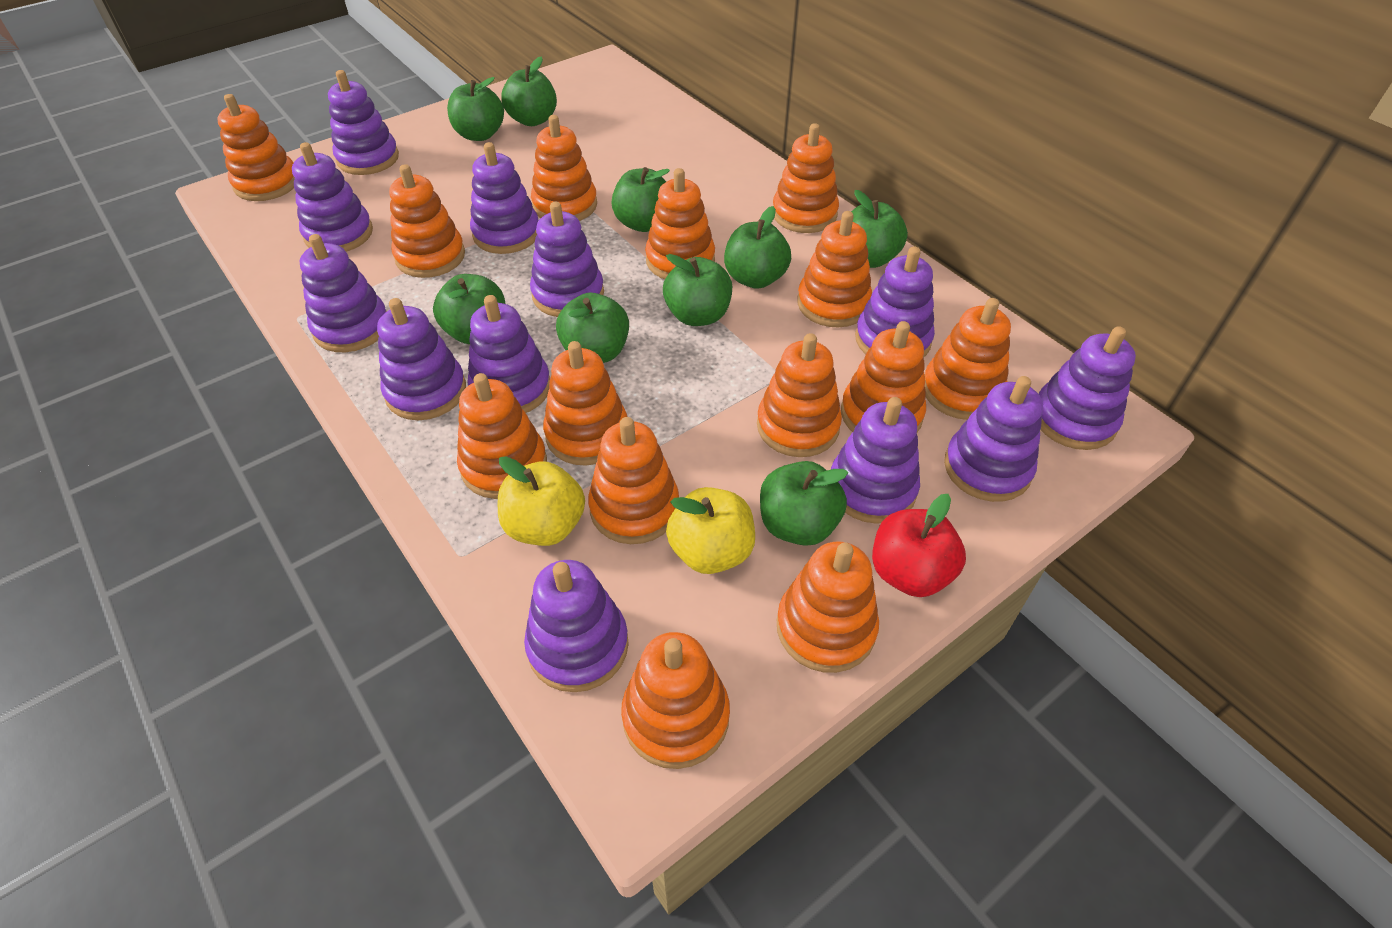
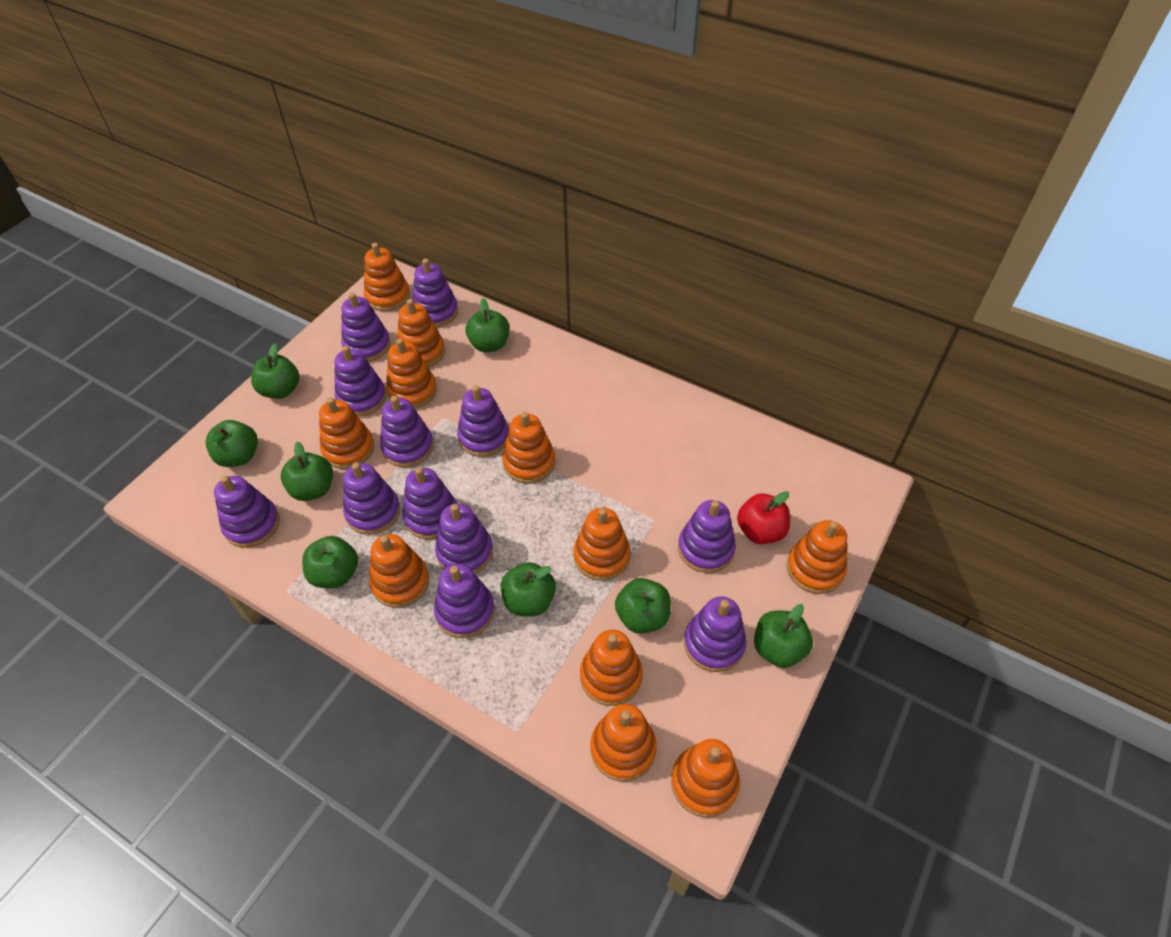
green apple: 9 -> 8
orange stacking toy: 14 -> 11
yellow apple: 2 -> 0

